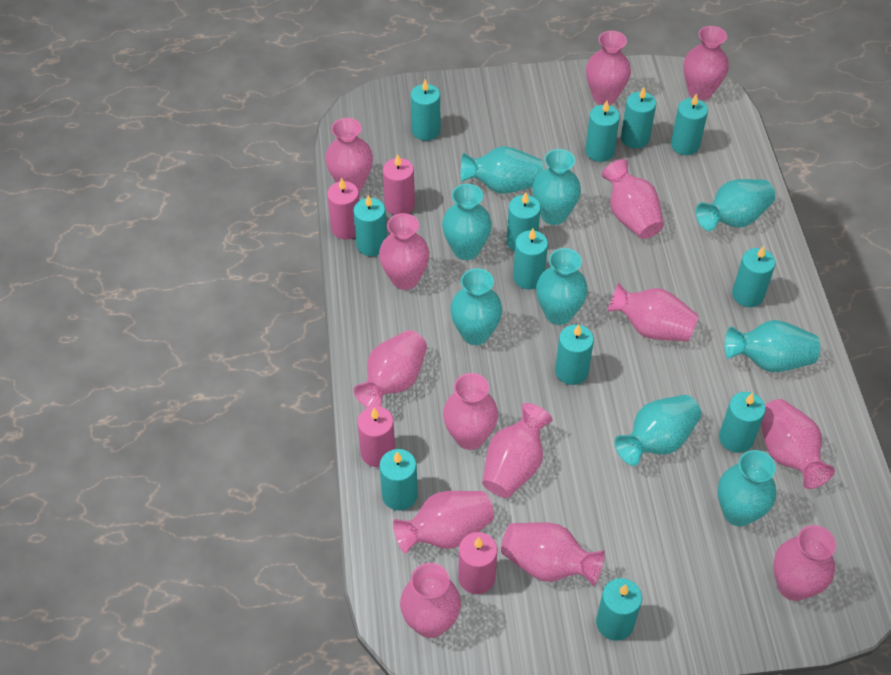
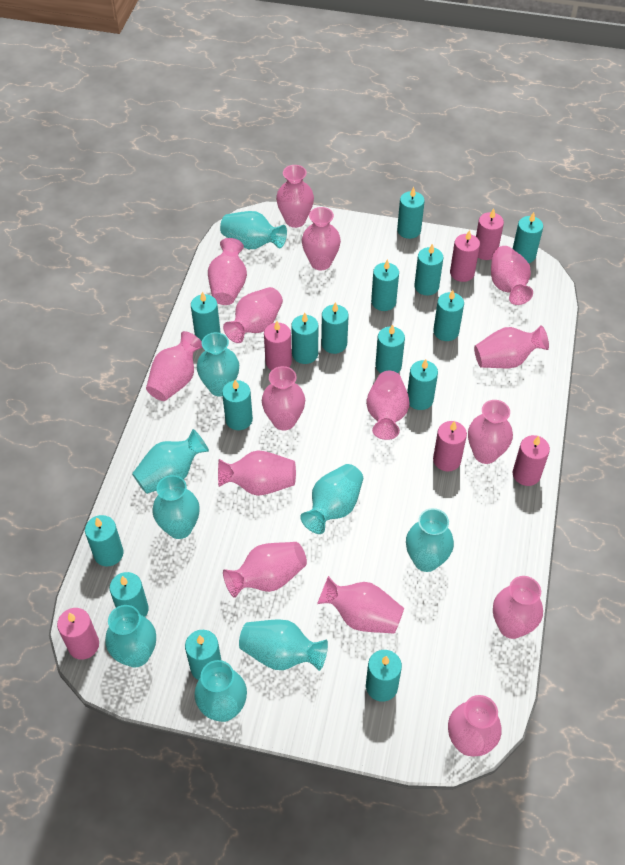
pink candle: 4 -> 6
pink vase: 14 -> 15
turquoise candle: 12 -> 15

